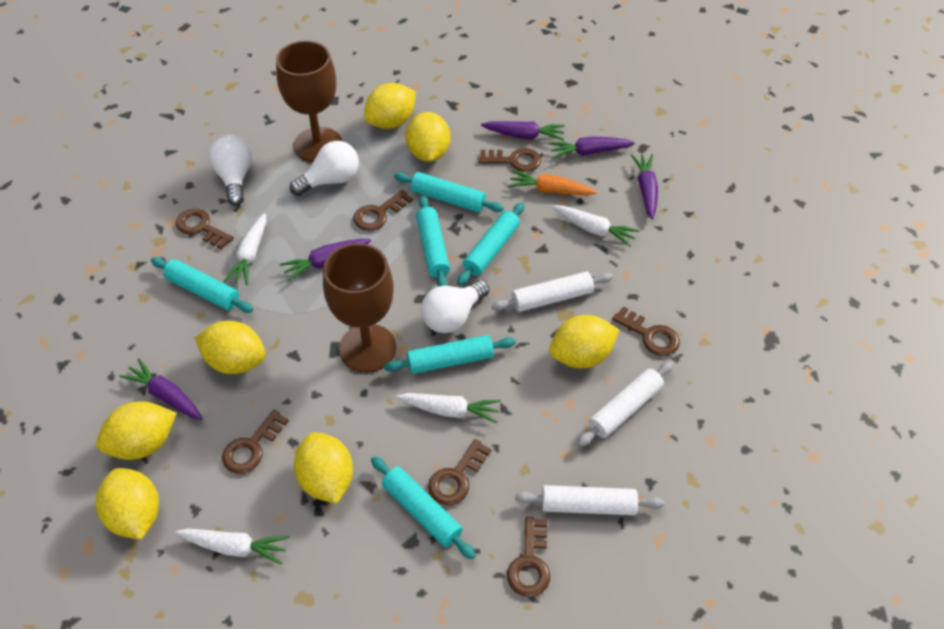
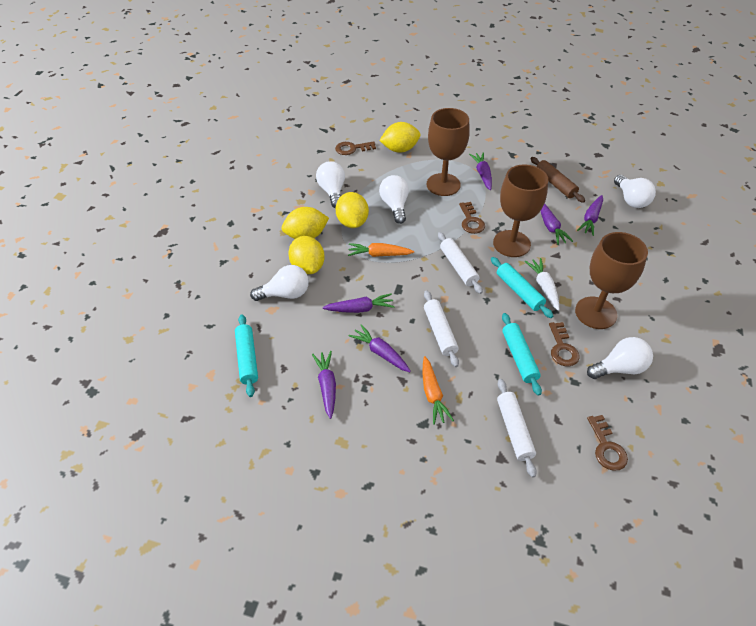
brown goblet: 2 -> 3
brown key: 7 -> 4
brown rolling pin: 0 -> 1
orange carrot: 1 -> 2
purple carrot: 5 -> 6
turquoise rolling pin: 6 -> 3
white carrot: 4 -> 1
white light bulb: 3 -> 5
yellow lemon: 7 -> 4

